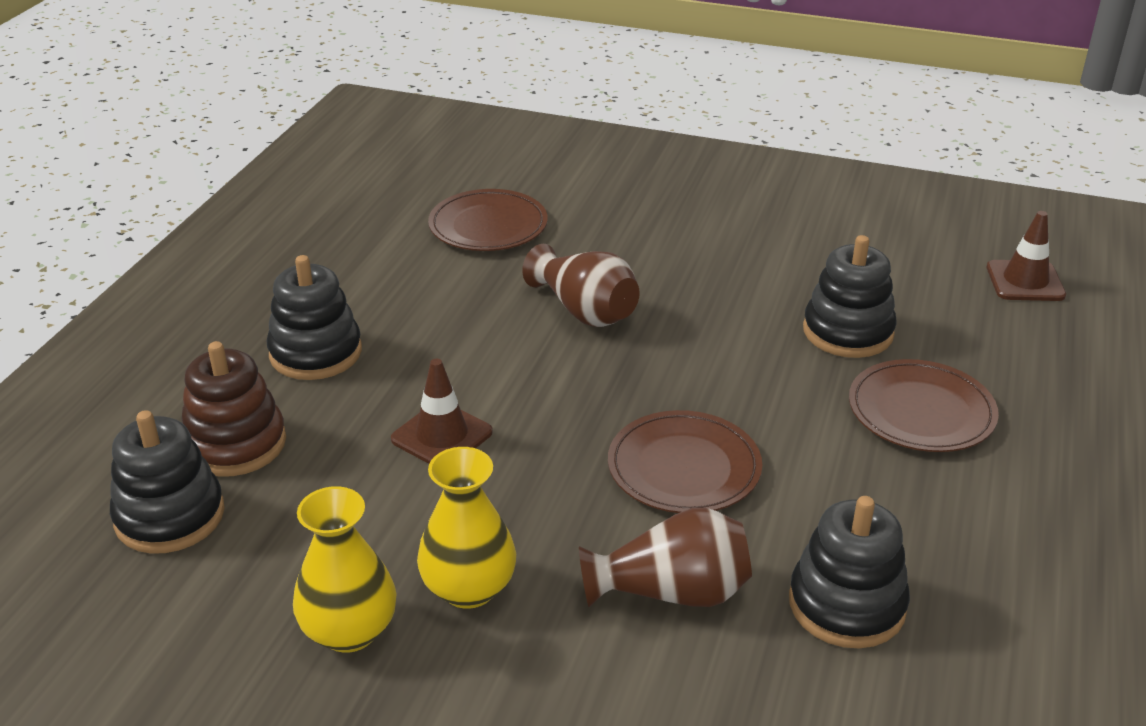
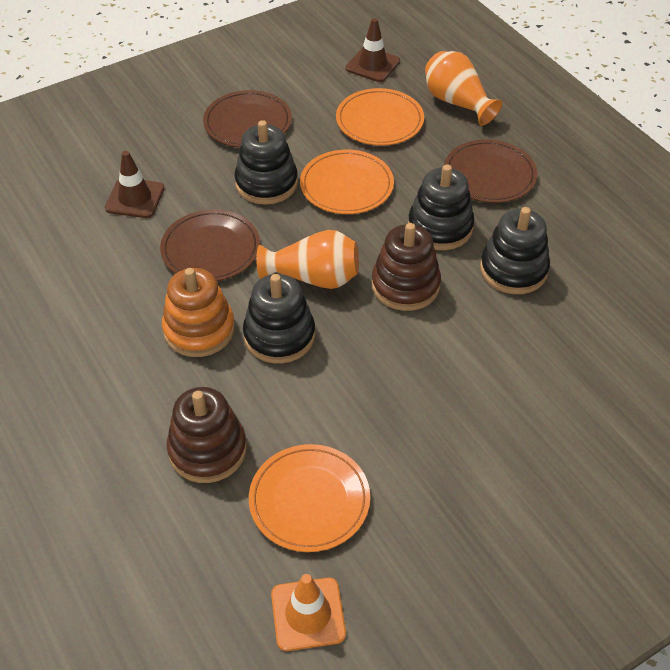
brown stacking toy: 1 -> 2
brown vase: 2 -> 0
orange plate: 0 -> 3
orange stacking toy: 0 -> 1
orange traffic cone: 0 -> 1
orange vase: 0 -> 2
yellow vase: 2 -> 0

